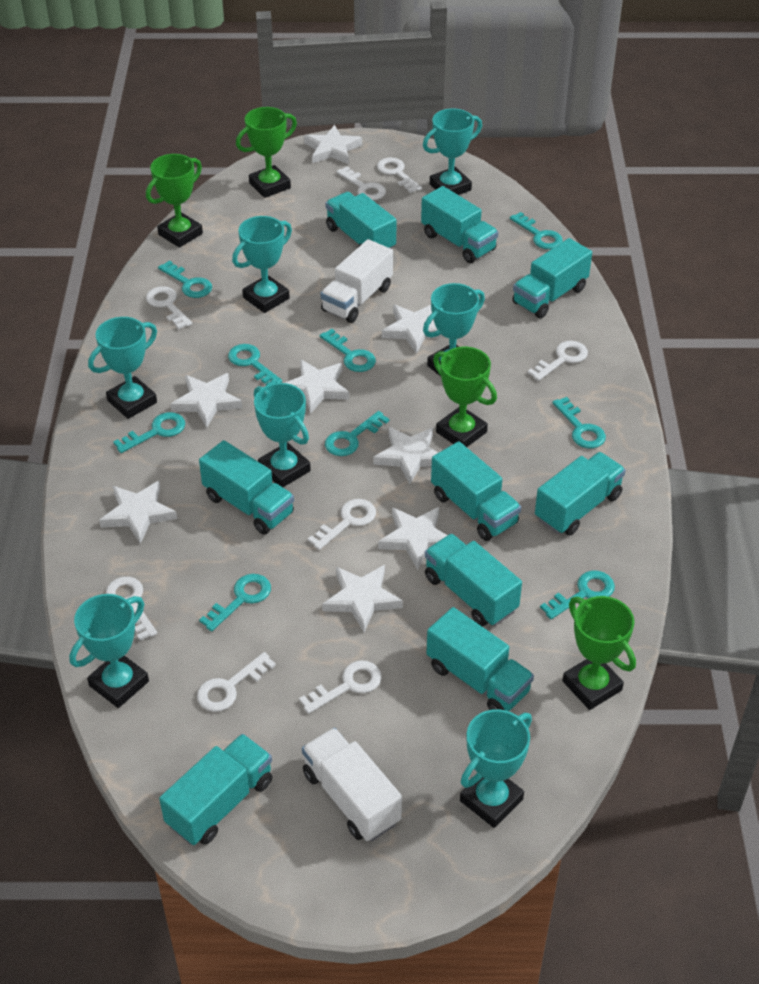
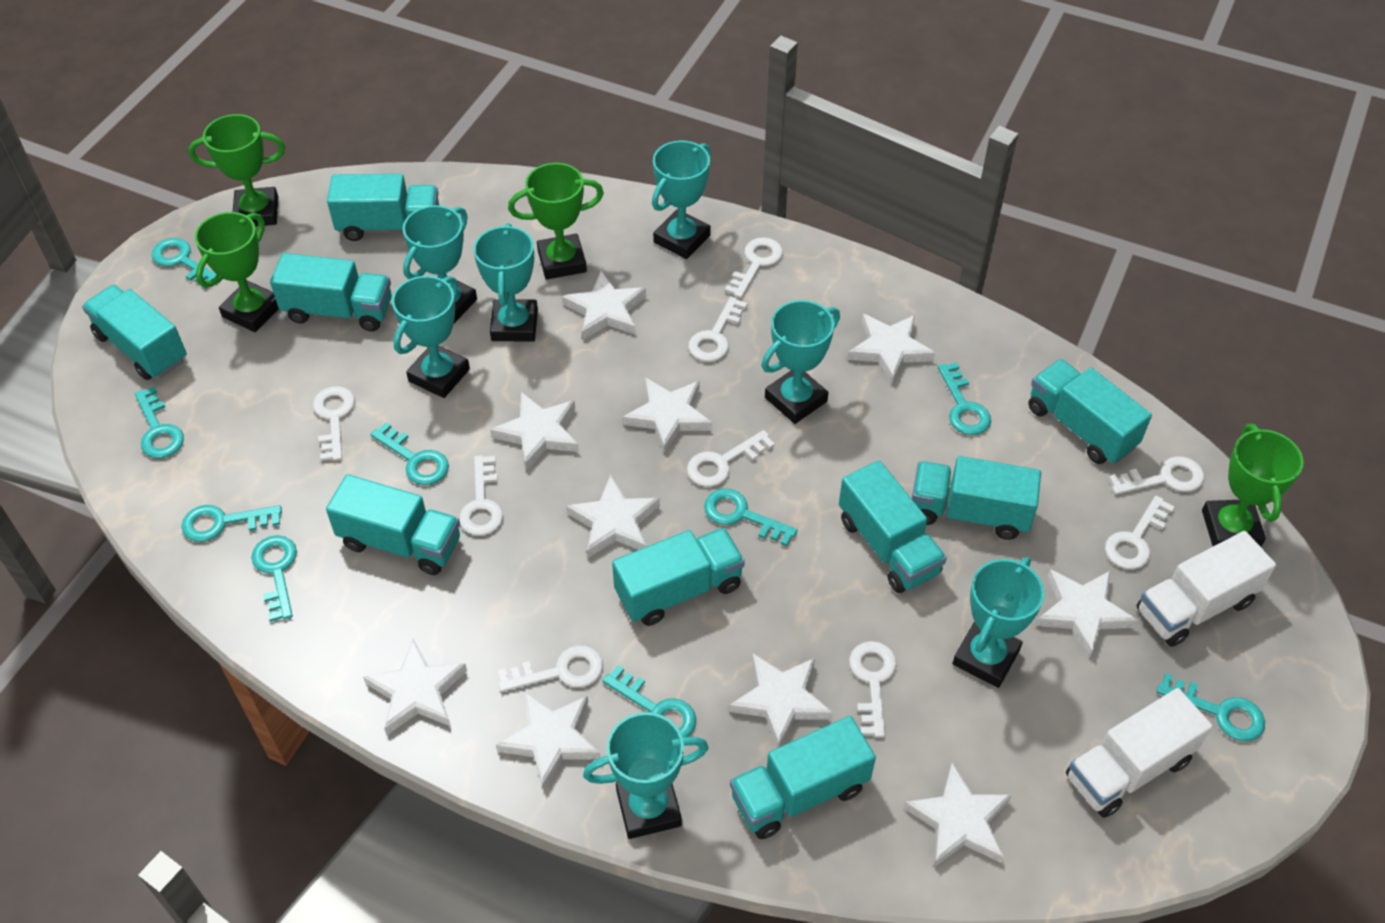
white key: 8 -> 9
white star: 8 -> 10

